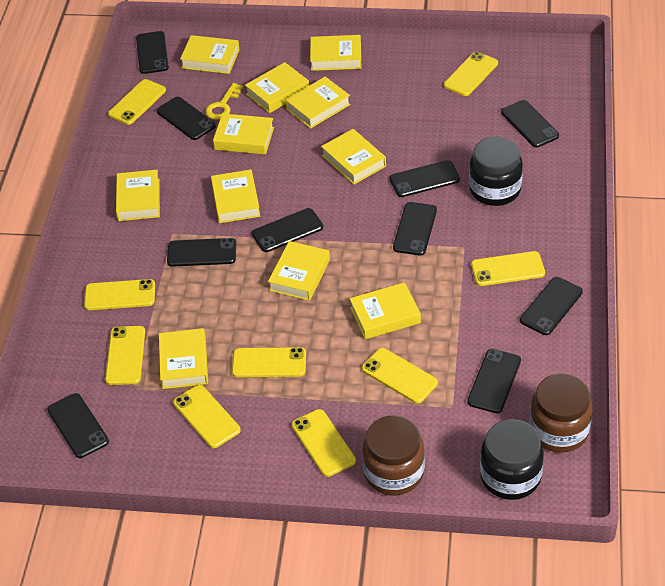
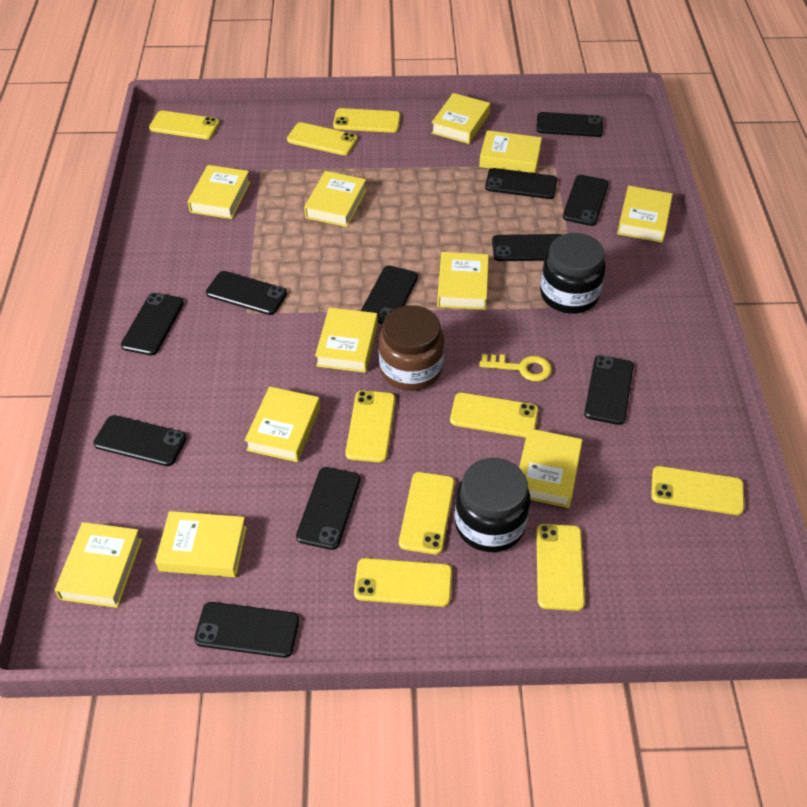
black phone: 10 -> 11
brown jar: 2 -> 1

